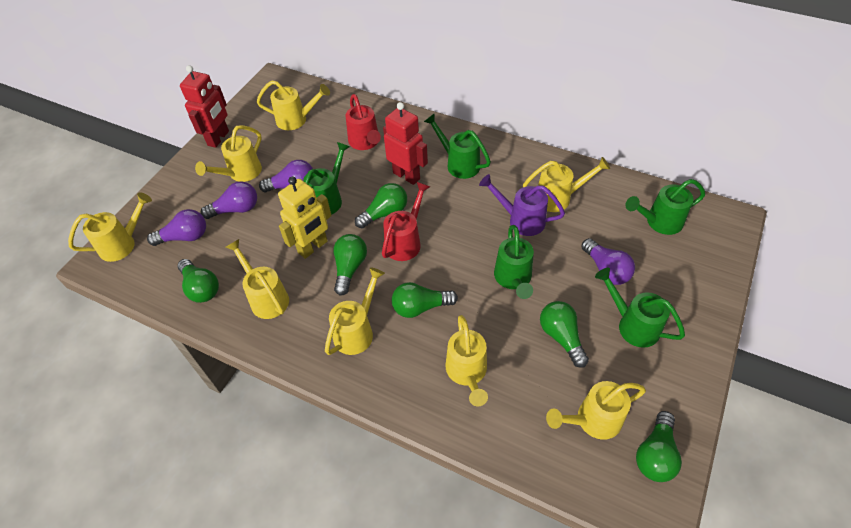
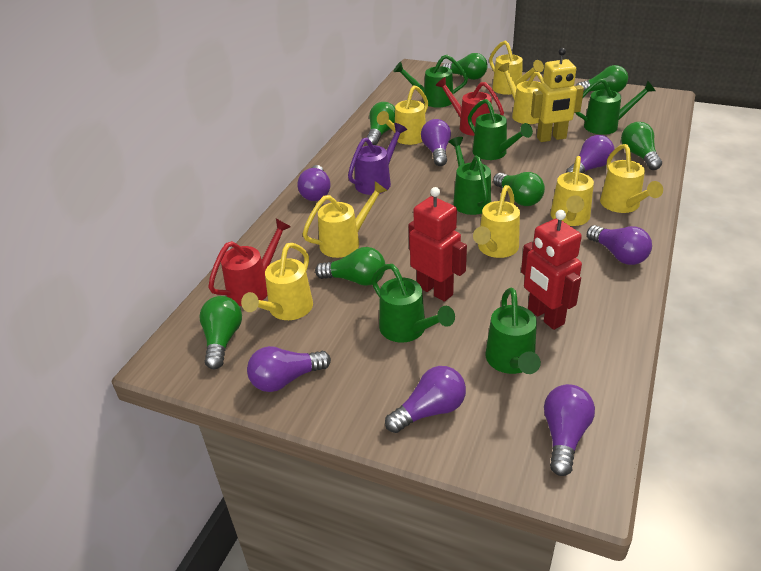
green light bulb: 6 -> 7
green watering can: 5 -> 6
purple light bulb: 4 -> 7

